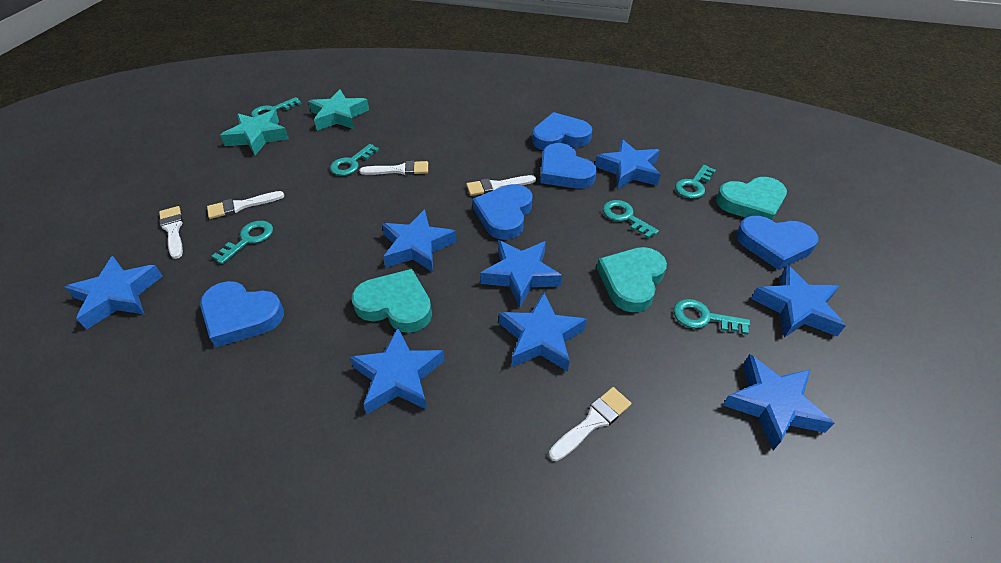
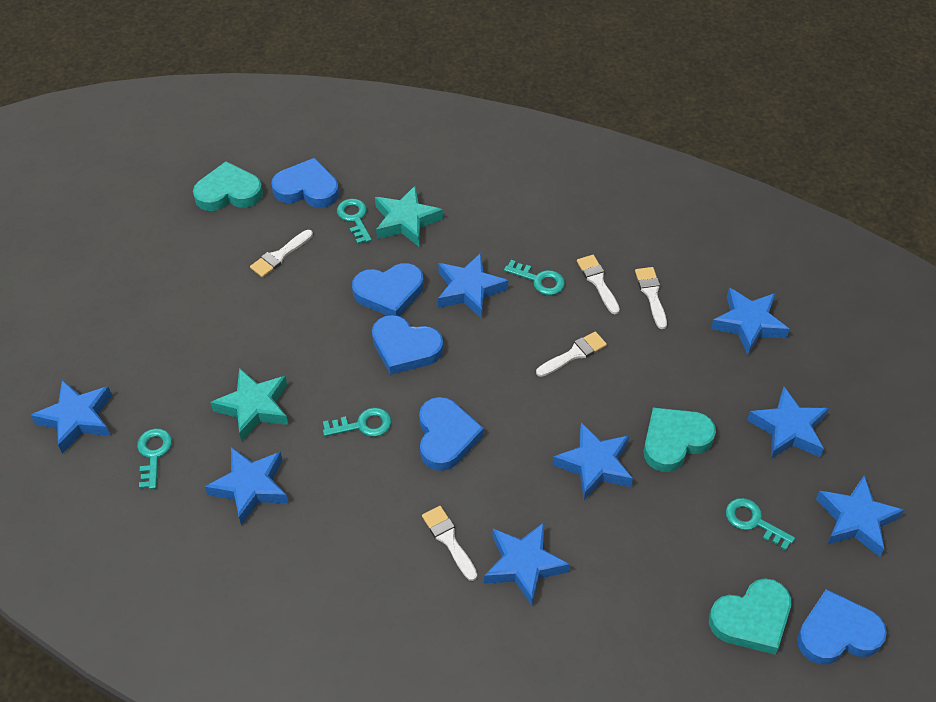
turquoise key: 6 -> 5

